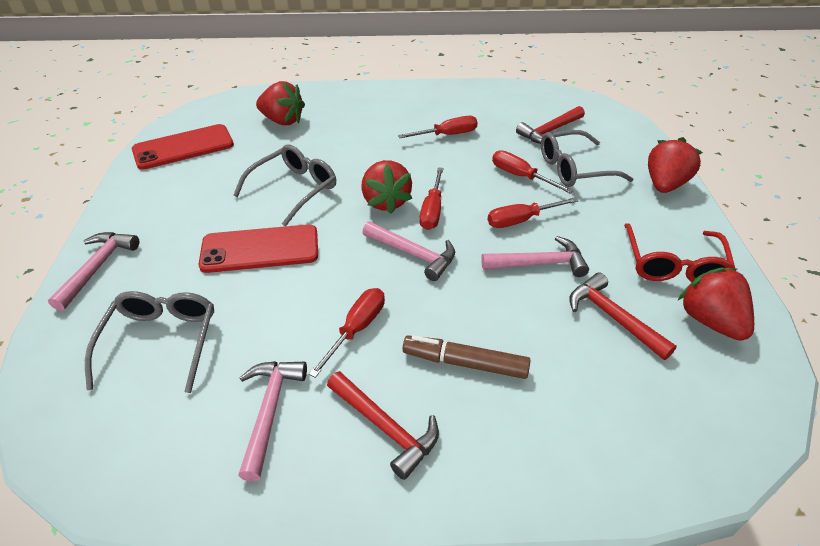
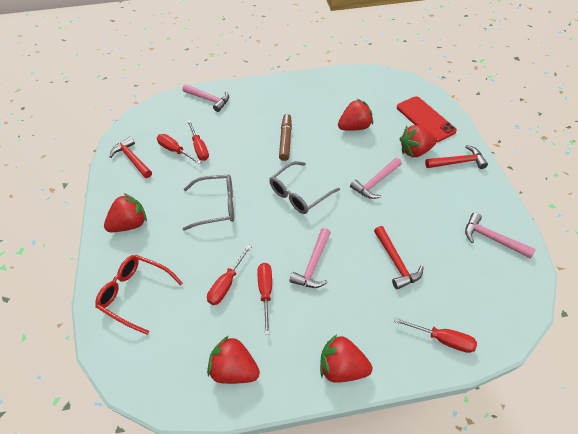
grey glasses: 3 -> 2
red phone: 2 -> 1
red strawberry: 4 -> 5

